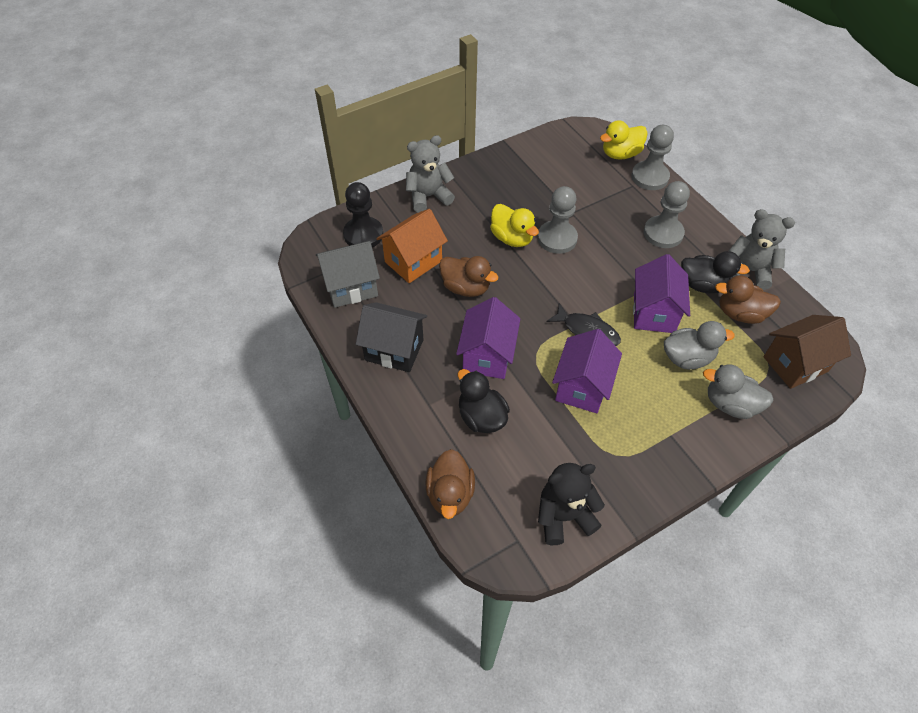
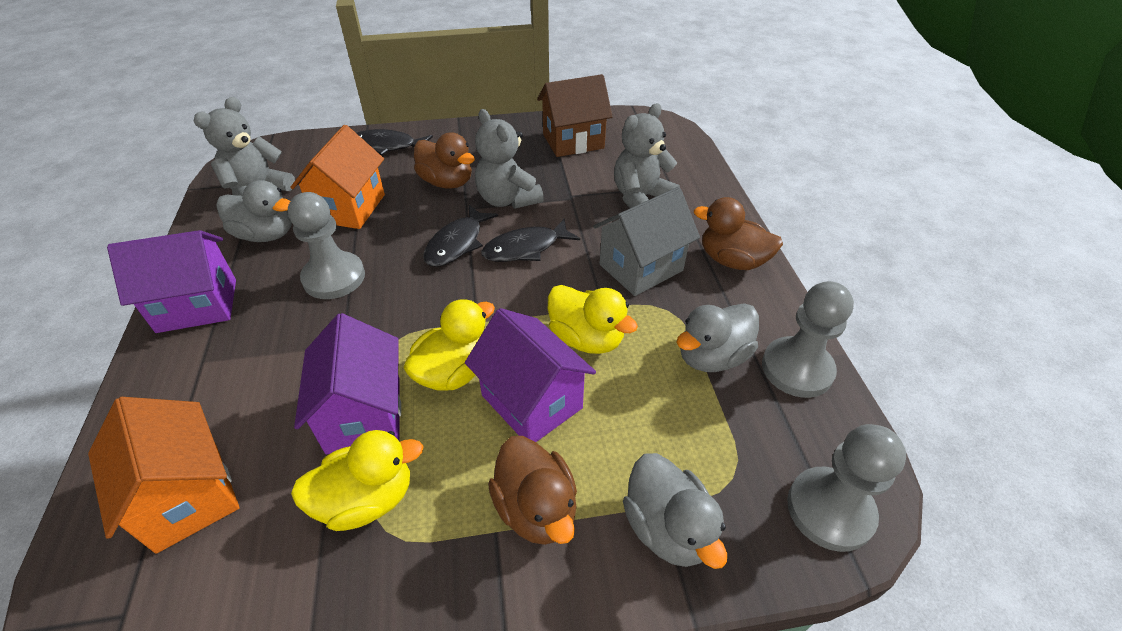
black duck: 2 -> 0
black fish: 1 -> 3
black house: 1 -> 0
black pawn: 1 -> 0
black teddy bear: 1 -> 0
grey duck: 2 -> 3
grey teddy bear: 2 -> 3
orange house: 1 -> 2
yellow duck: 2 -> 3

